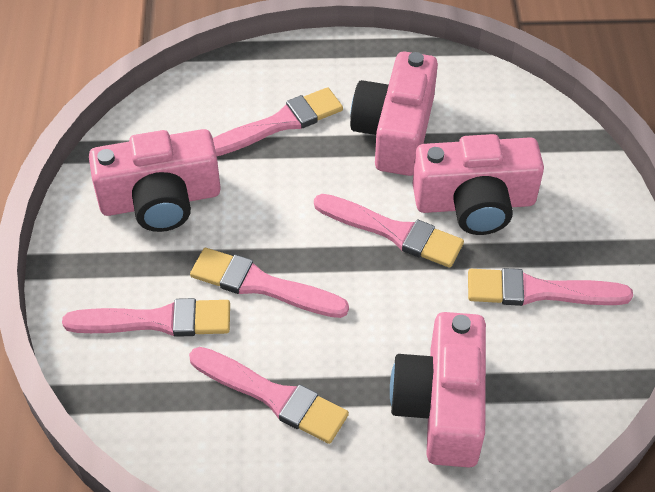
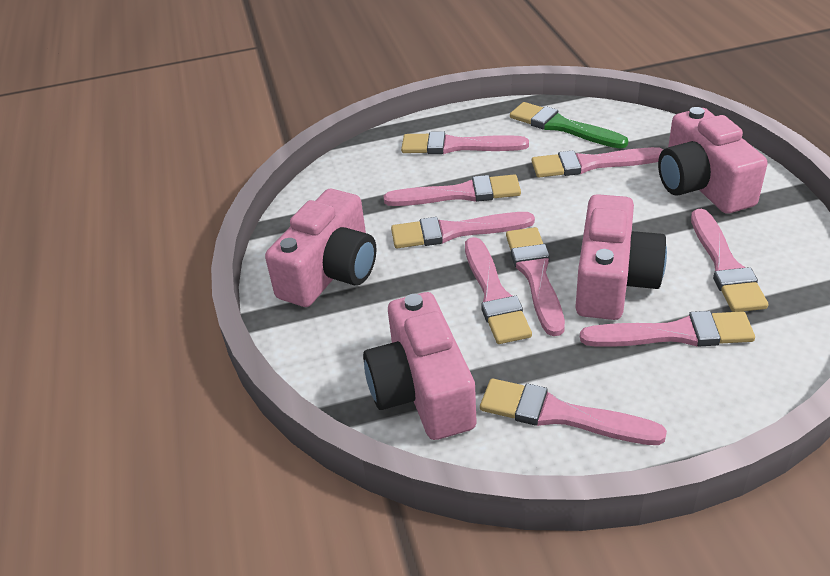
green brush: 0 -> 1
pink brush: 6 -> 9

